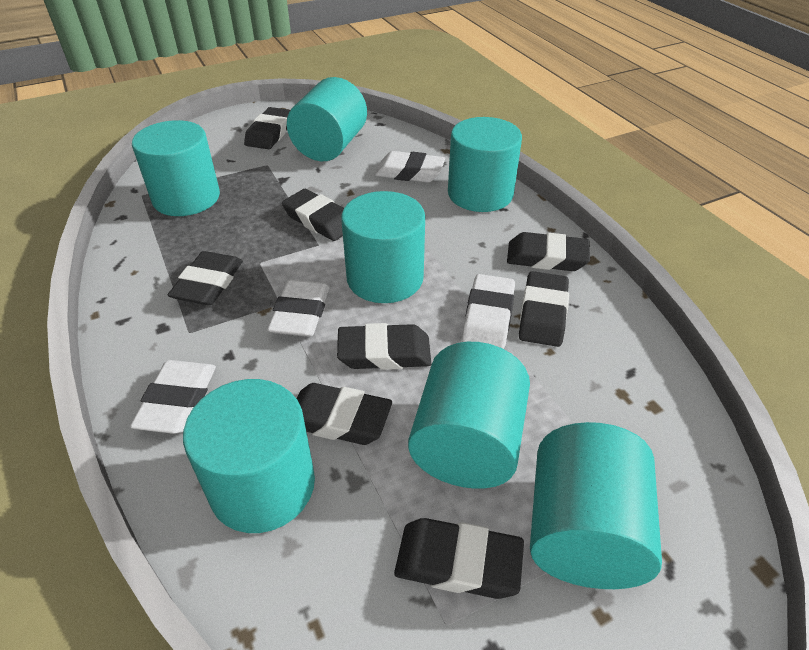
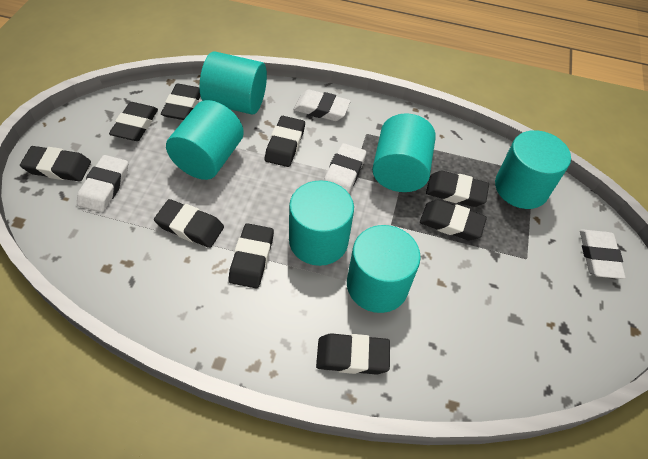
black eraser: 8 -> 9
turquoise cylinder: 7 -> 6

